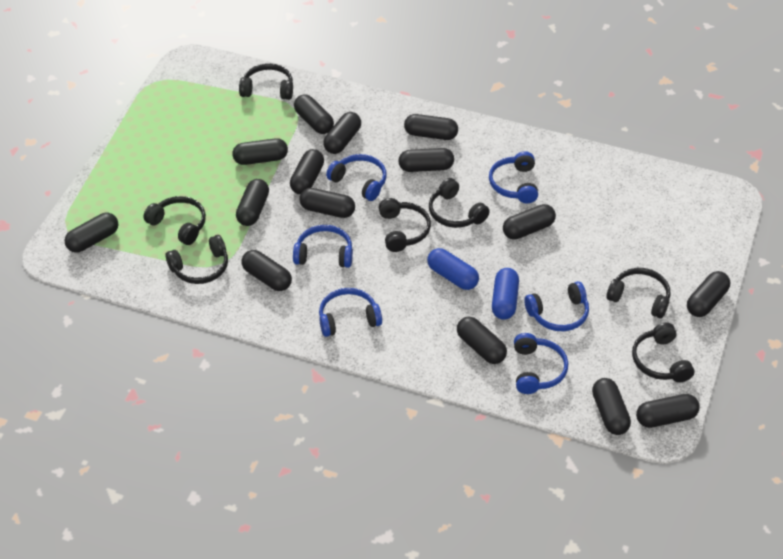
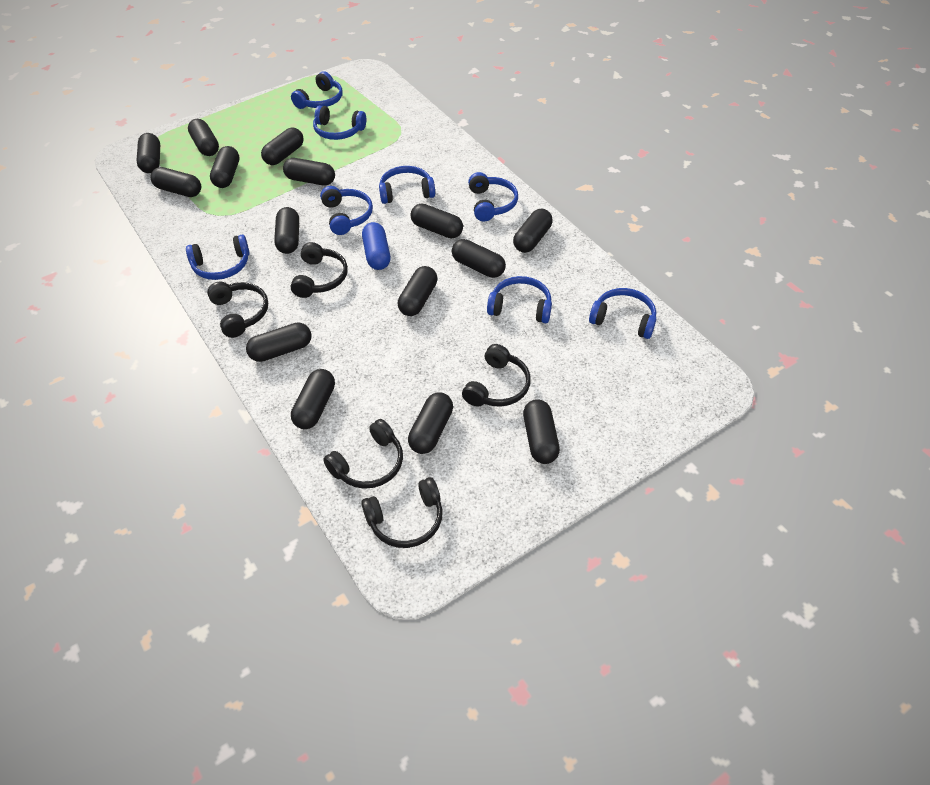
black headphones: 7 -> 5
blue capsule: 2 -> 1
blue headphones: 6 -> 8

